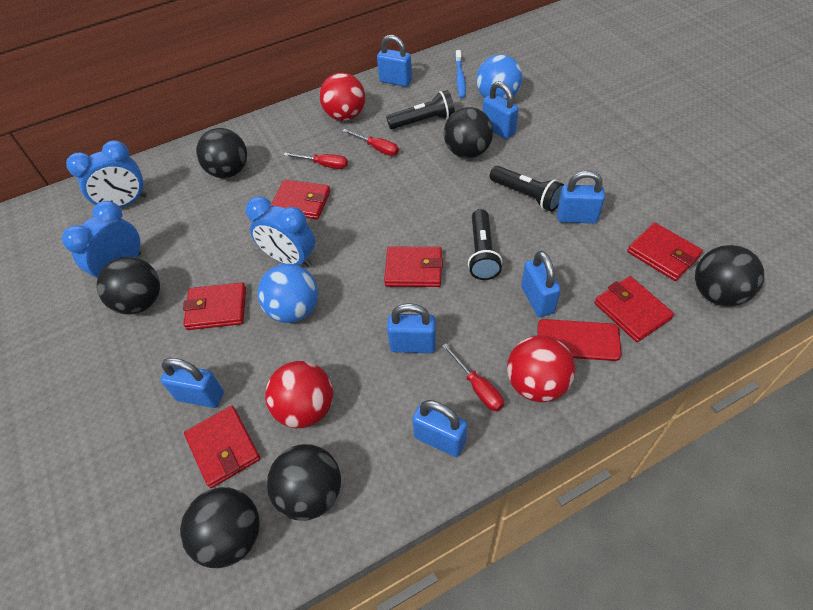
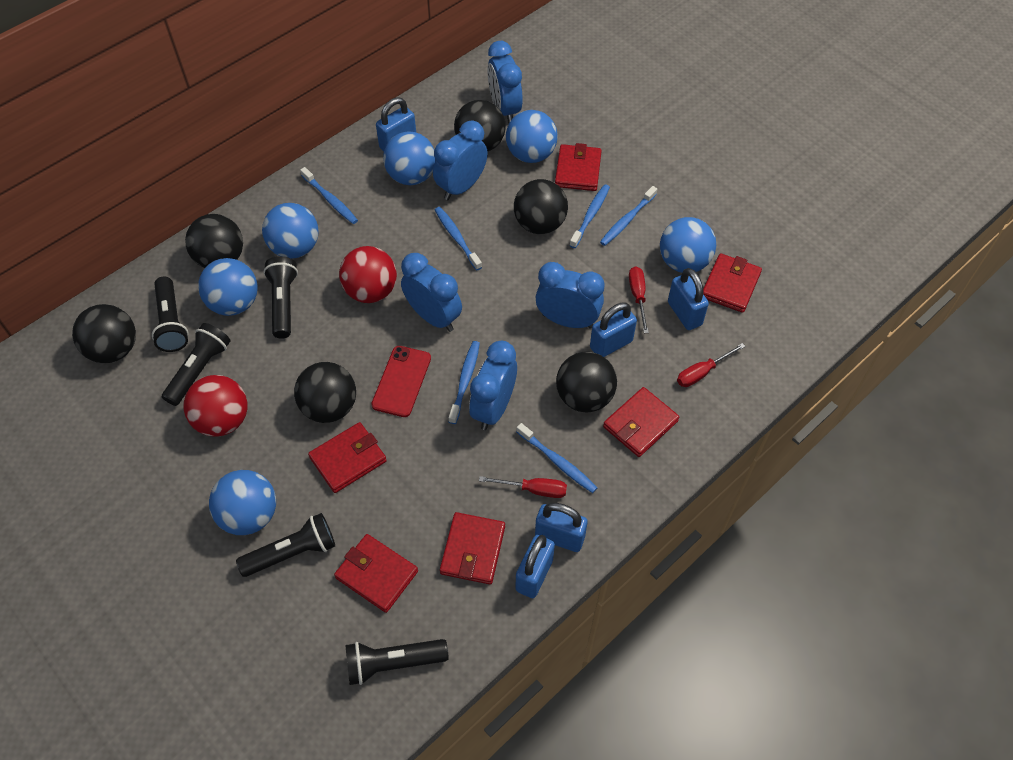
black flashlight: 3 -> 5
blue ball: 2 -> 6
blue clock: 3 -> 5
blue padlock: 7 -> 5
blue toothbrush: 1 -> 6
red ball: 3 -> 2

